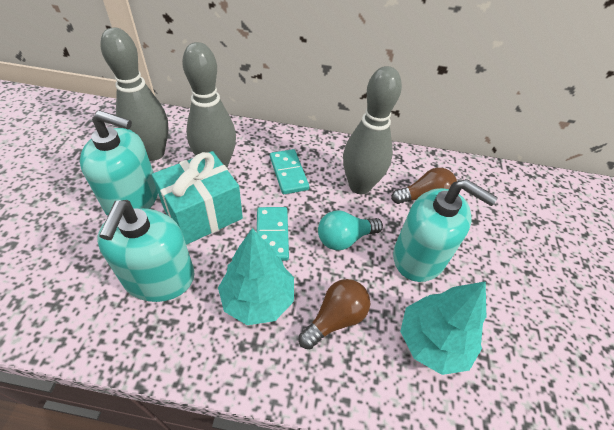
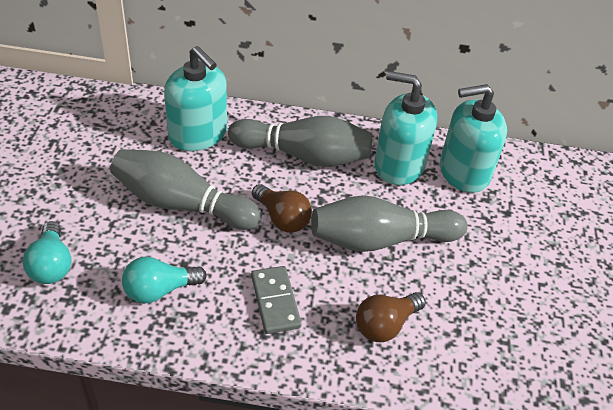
grey domino: 0 -> 1
turquoise domino: 2 -> 0
turquoise gift: 1 -> 0
turquoise light bulb: 1 -> 2
turquoise tree: 2 -> 0

